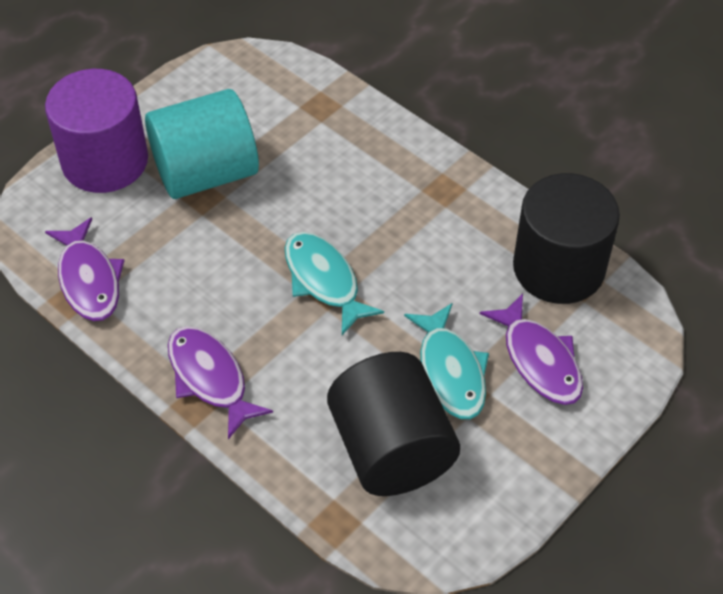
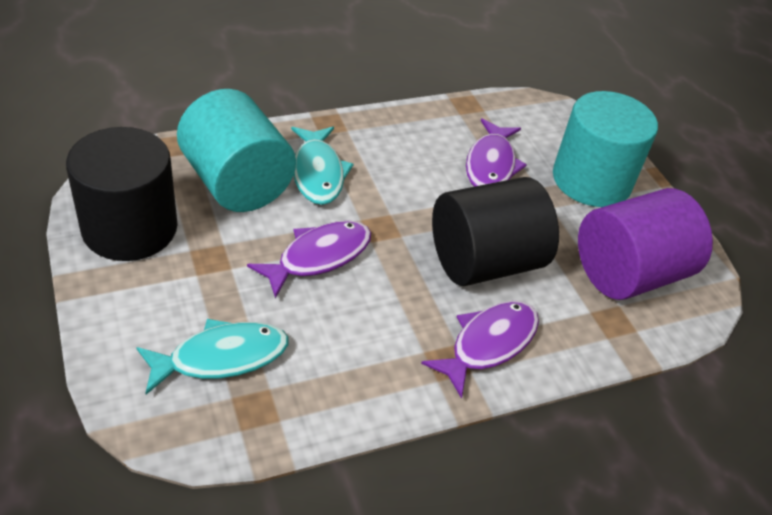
turquoise cylinder: 1 -> 2

